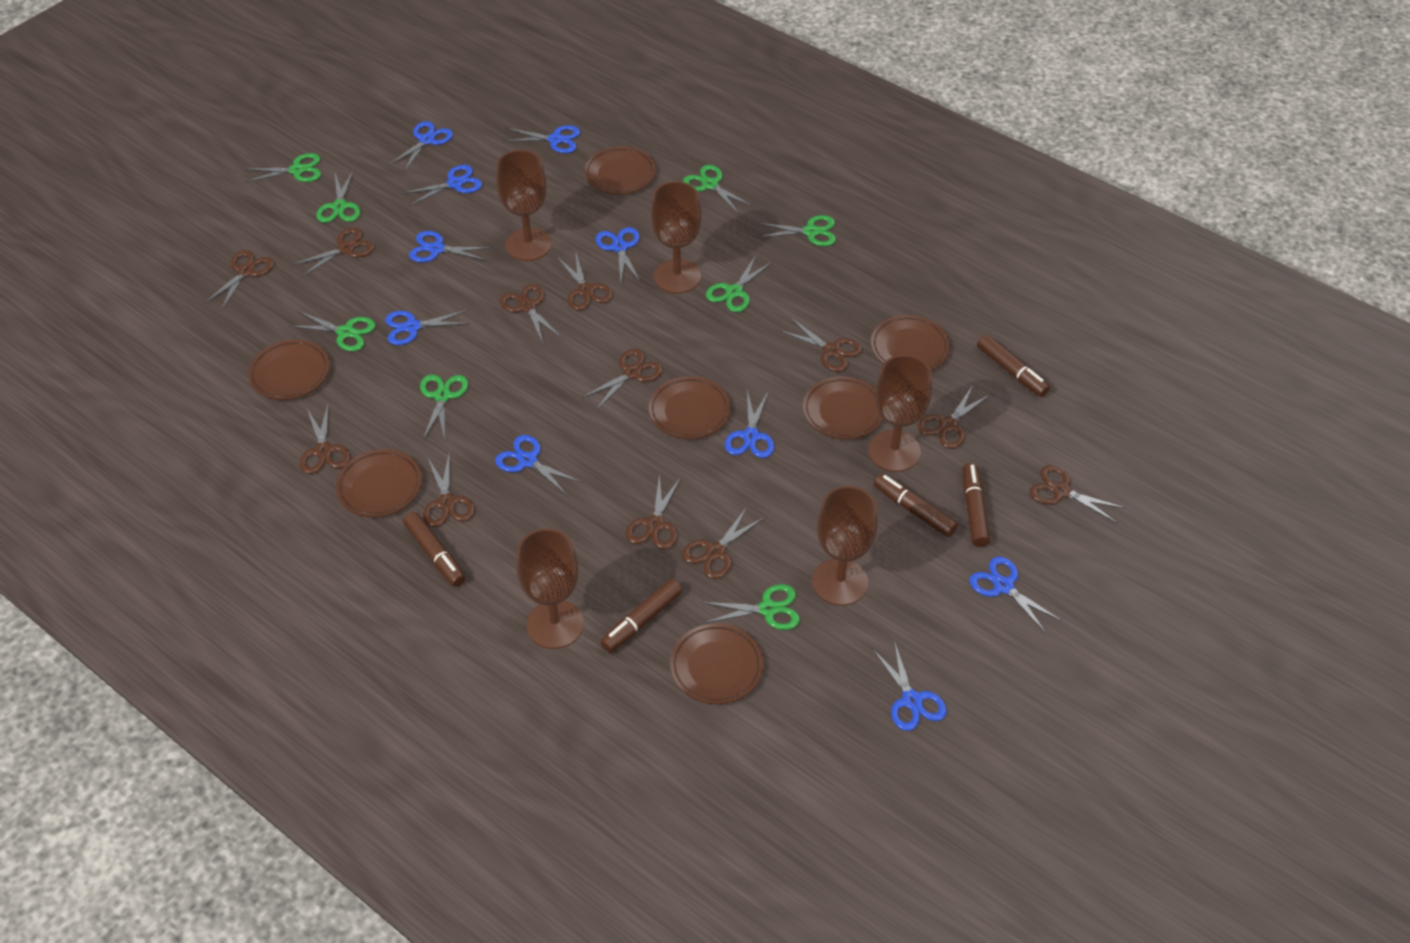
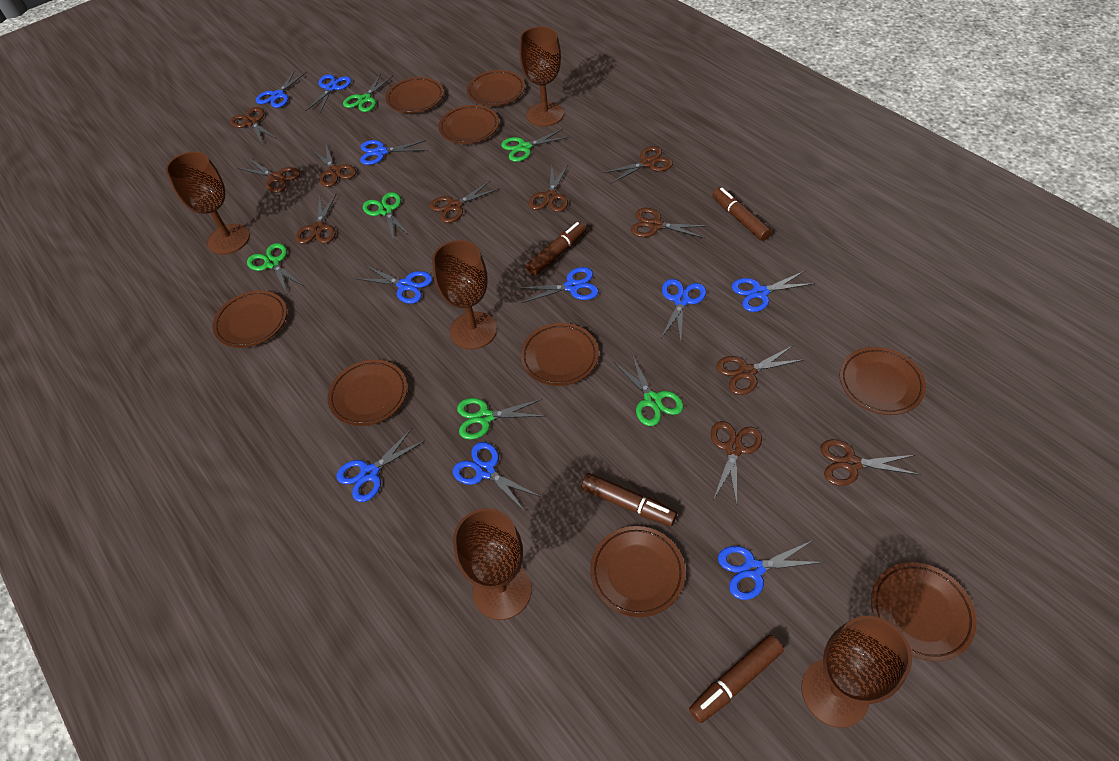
brown marker: 5 -> 4
brown plate: 7 -> 9
brown scissors: 12 -> 11
green scissors: 8 -> 6

